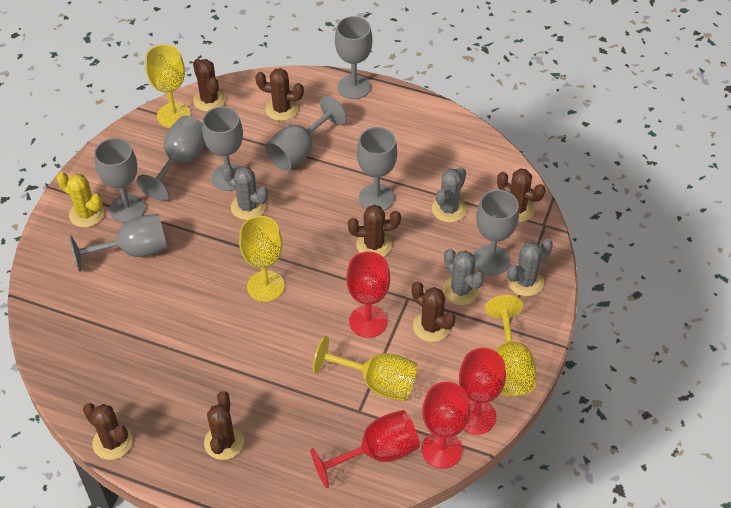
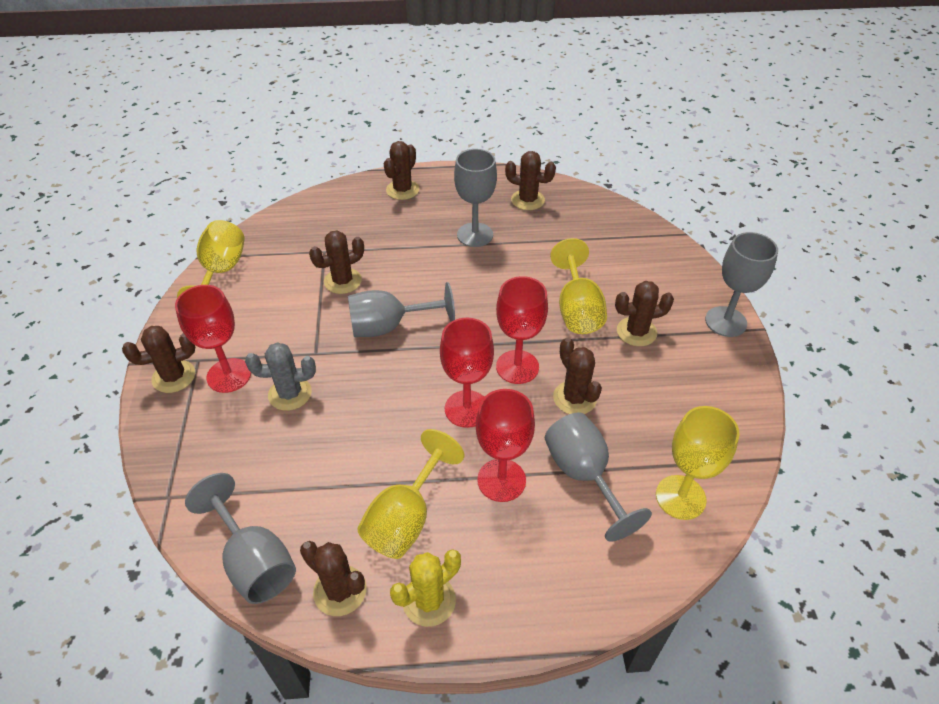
grey cactus: 4 -> 1
grey goblet: 8 -> 5

